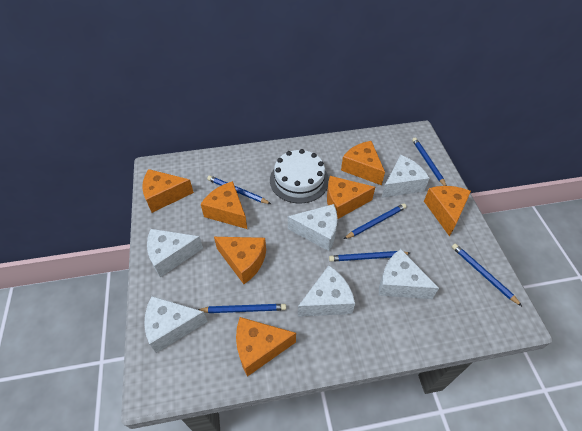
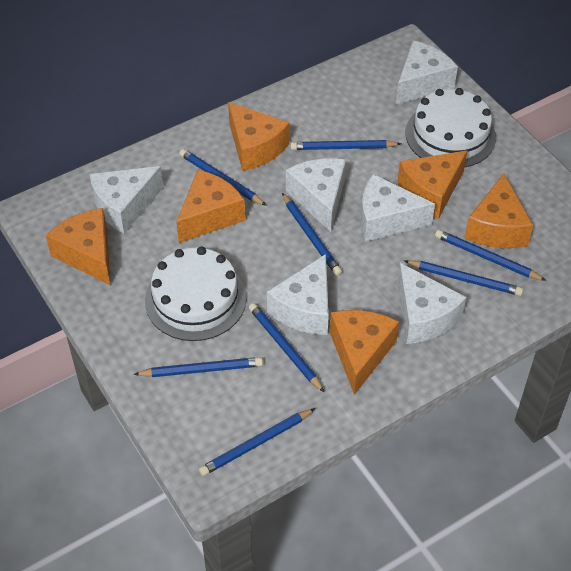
blue pencil: 6 -> 8
orange cheese: 7 -> 6
white cake: 1 -> 2

